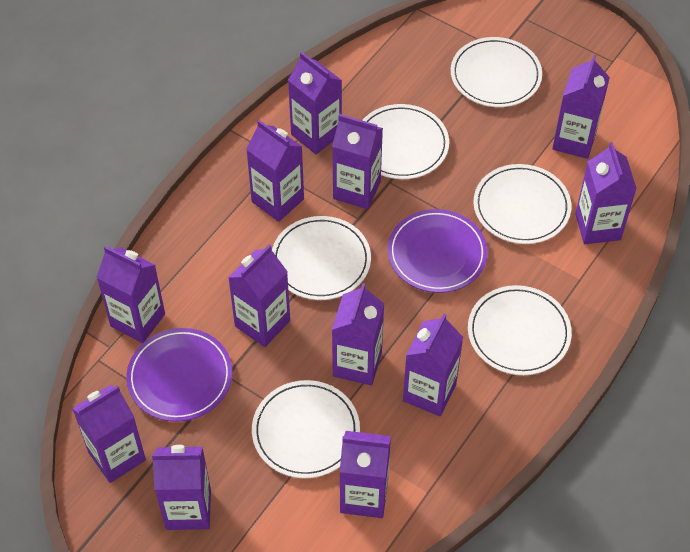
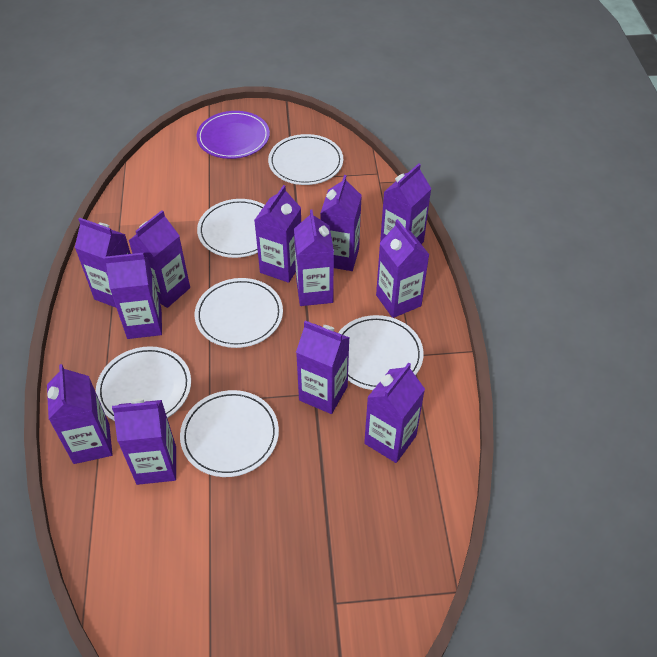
purple plate: 2 -> 1

